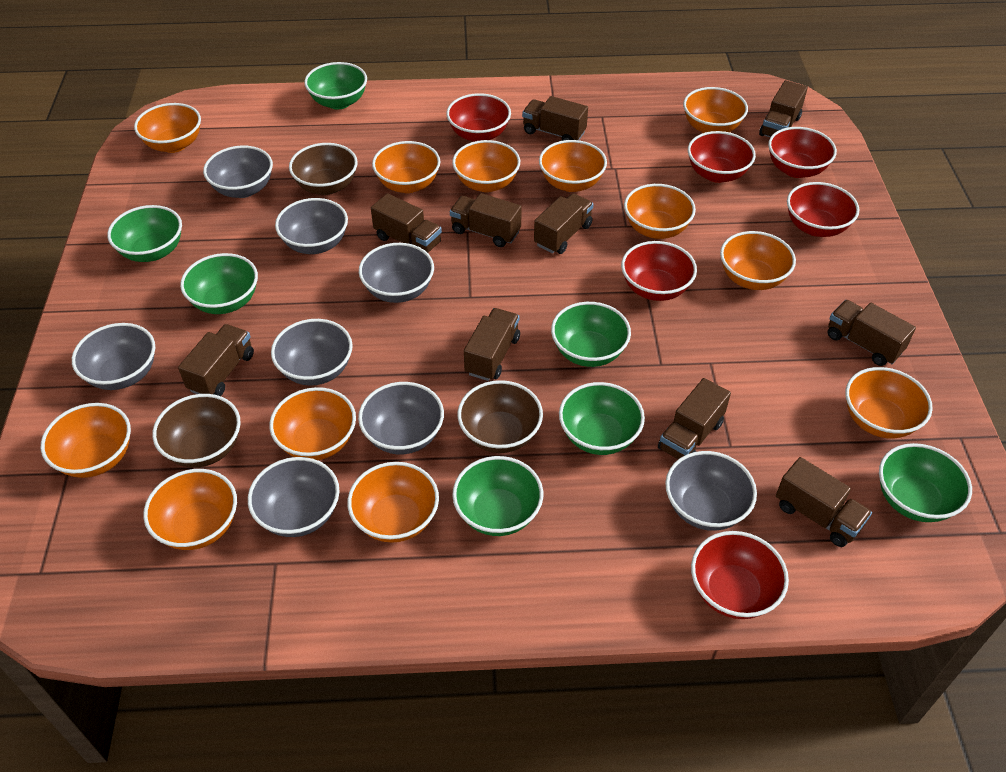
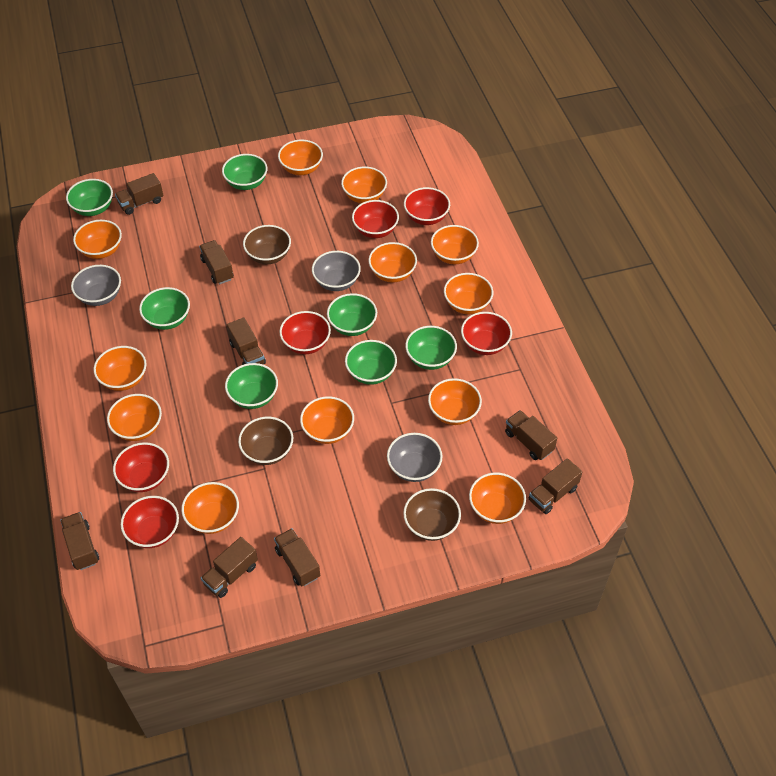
brown truck: 10 -> 8
grey bowl: 8 -> 3

